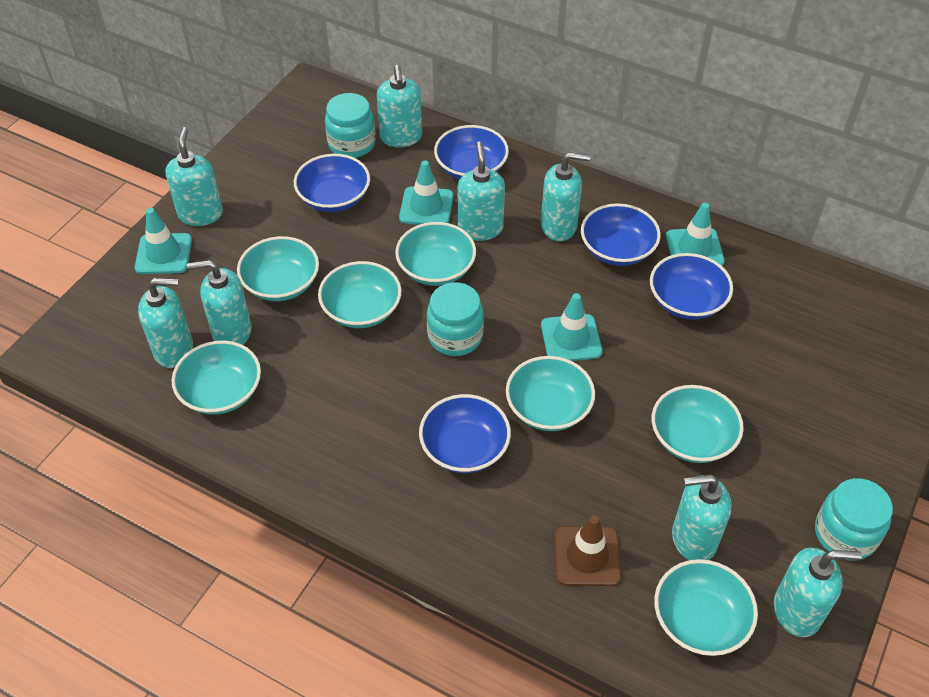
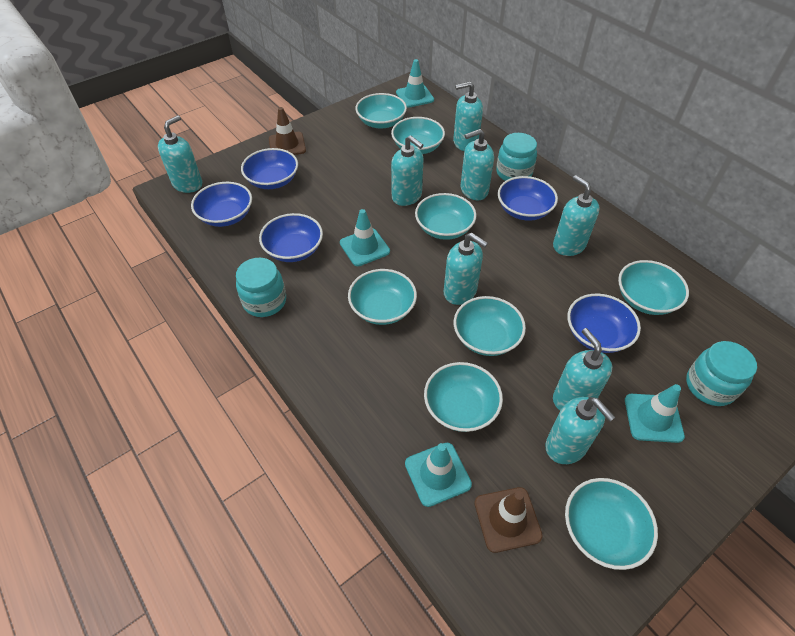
brown traffic cone: 1 -> 2
turquoise bowl: 7 -> 8

